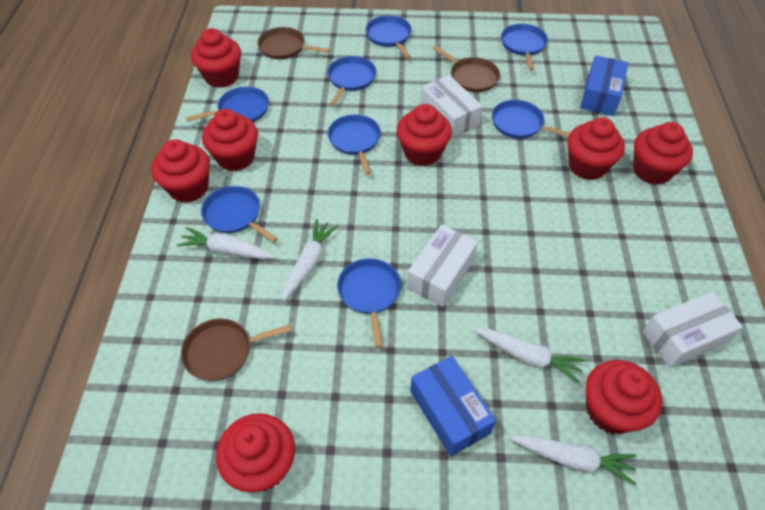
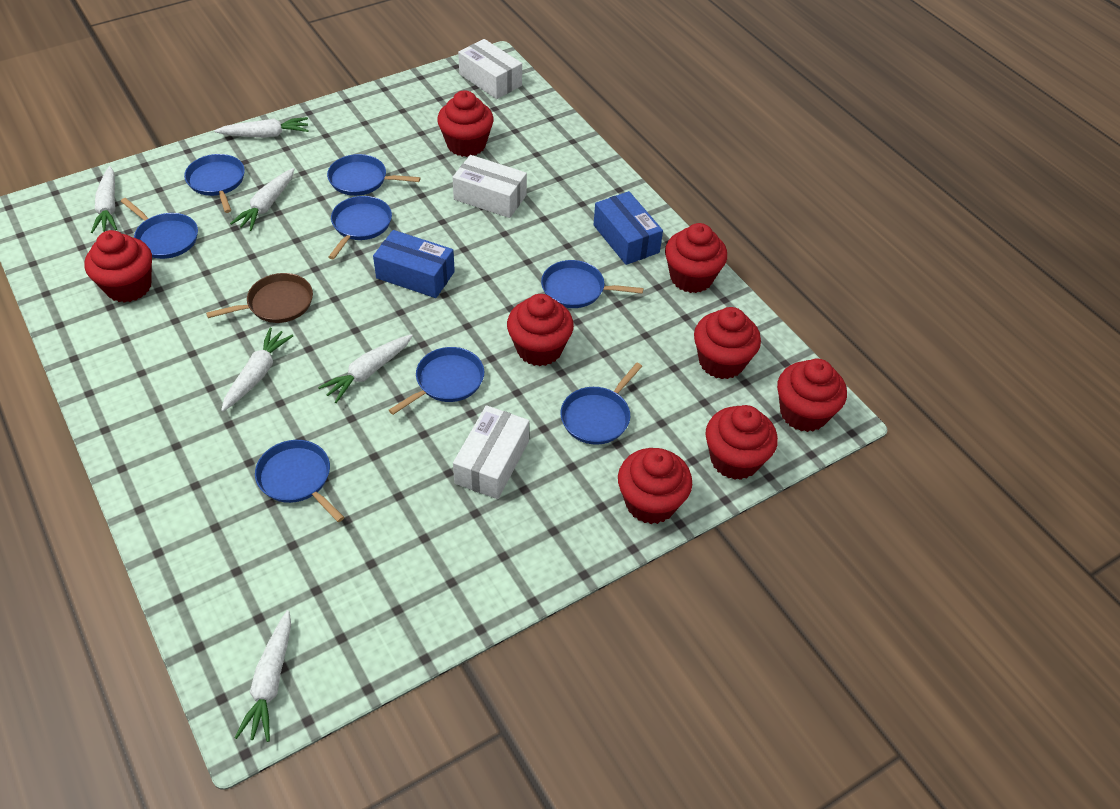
brown pan: 3 -> 1
white carrot: 4 -> 6

